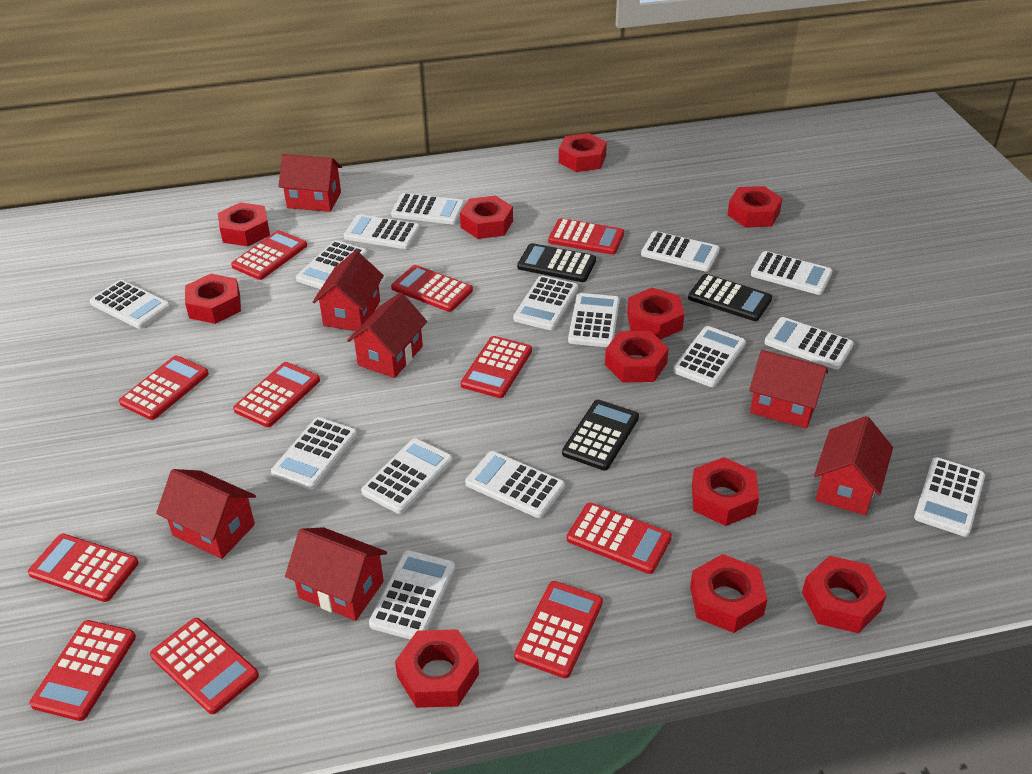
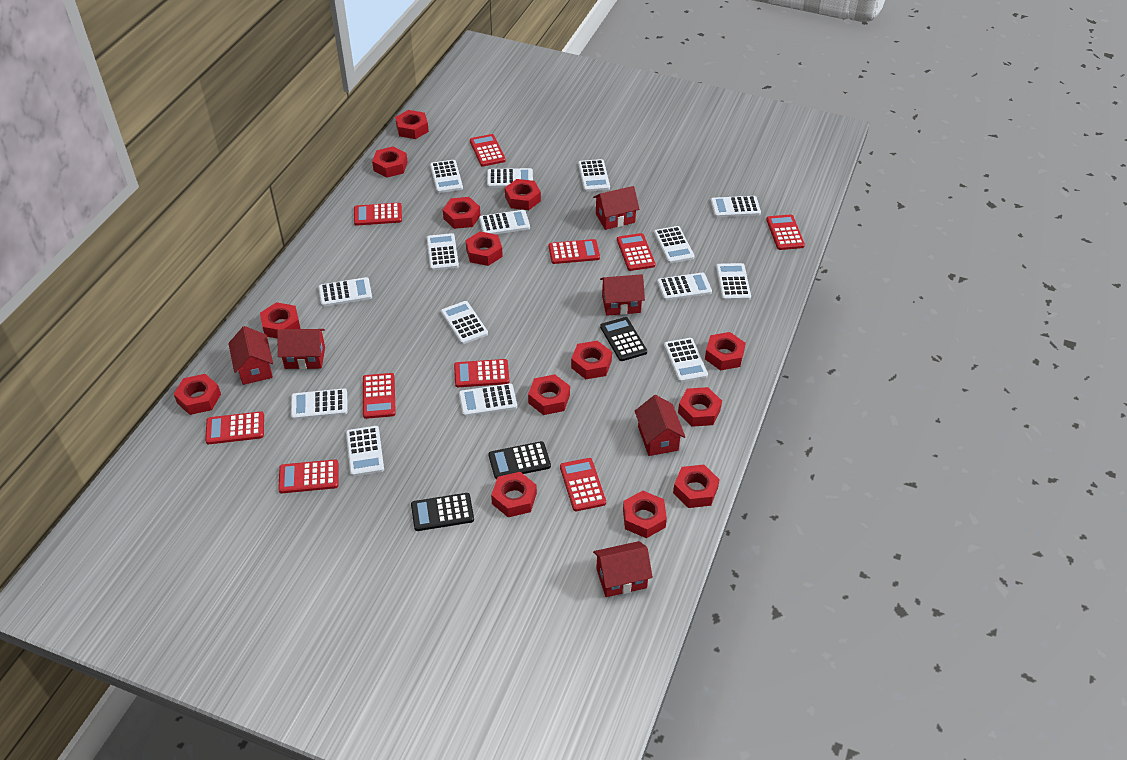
red calculator: 11 -> 10
red house: 7 -> 6
red nut: 11 -> 14

